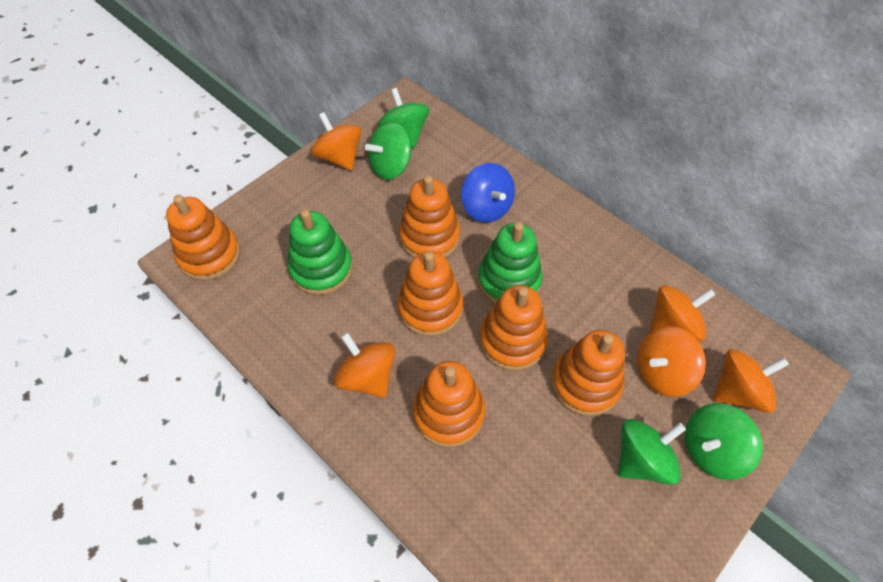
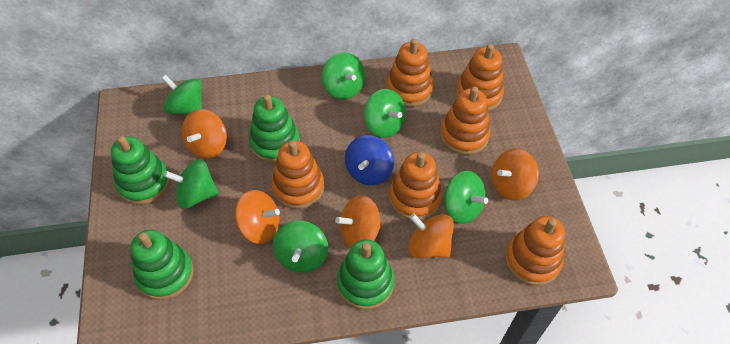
green spinning top: 4 -> 6
green stacking toy: 2 -> 4

